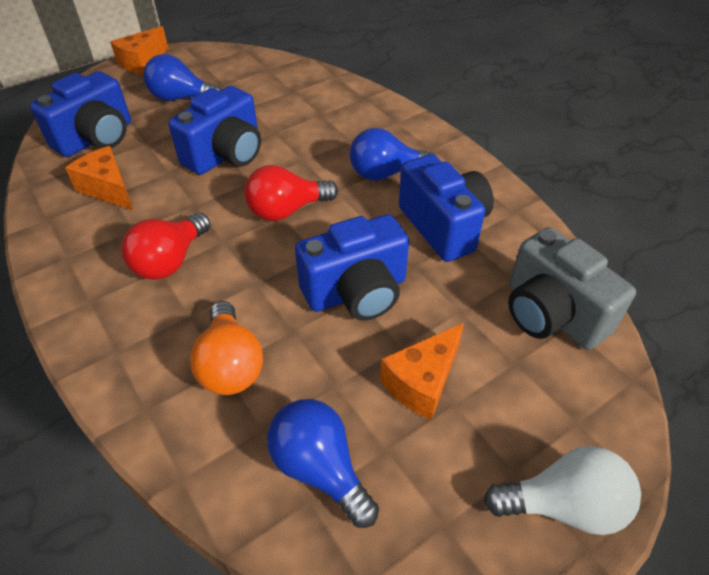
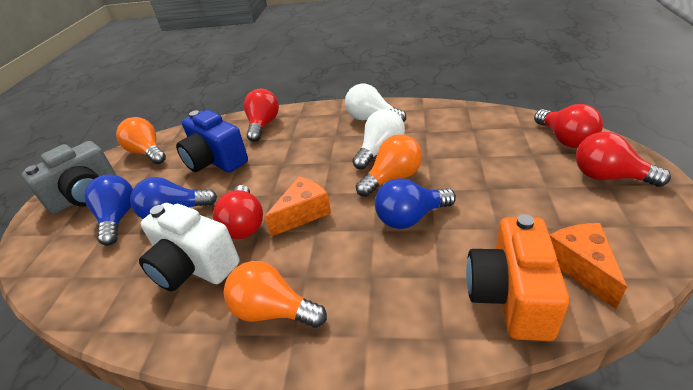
blue camera: 4 -> 1
orange camera: 0 -> 1
orange cheese: 3 -> 2
orange light bulb: 1 -> 3
red light bulb: 2 -> 4
white camera: 0 -> 1
white light bulb: 1 -> 2

